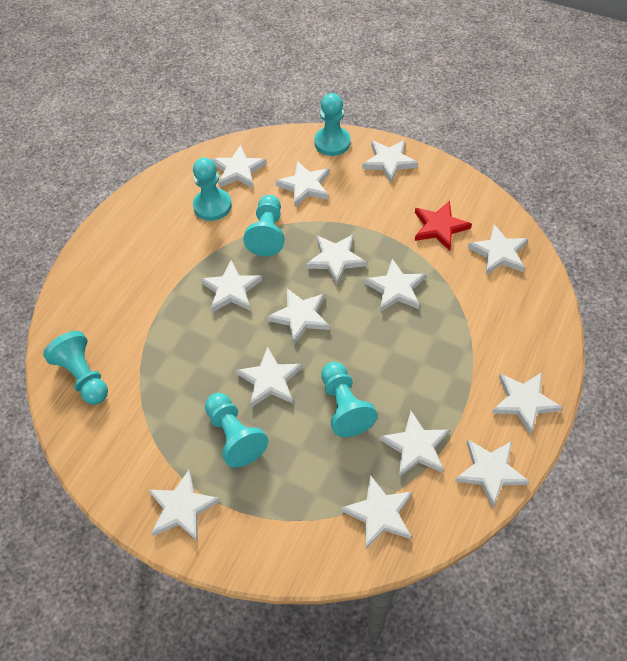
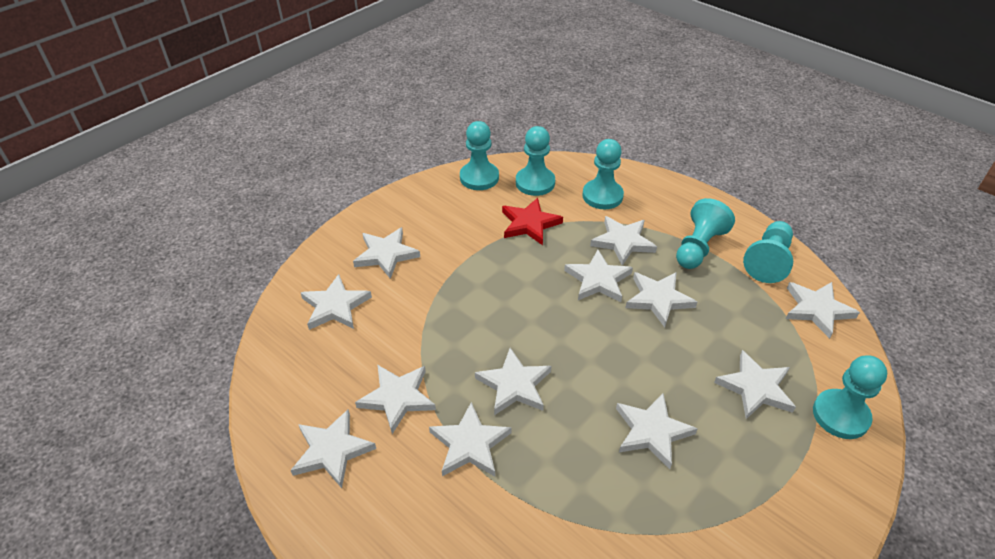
white star: 14 -> 12

